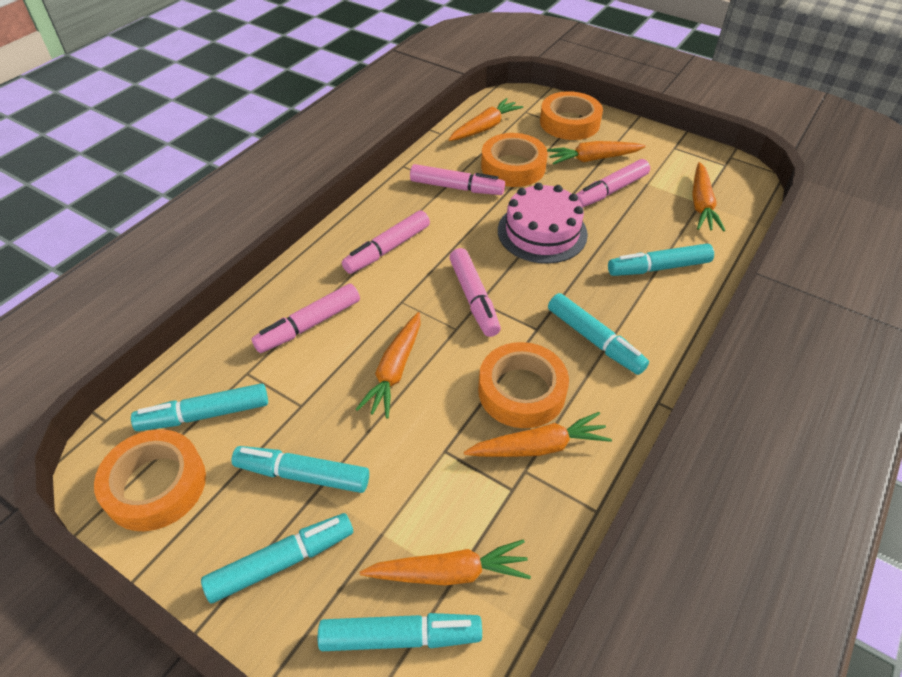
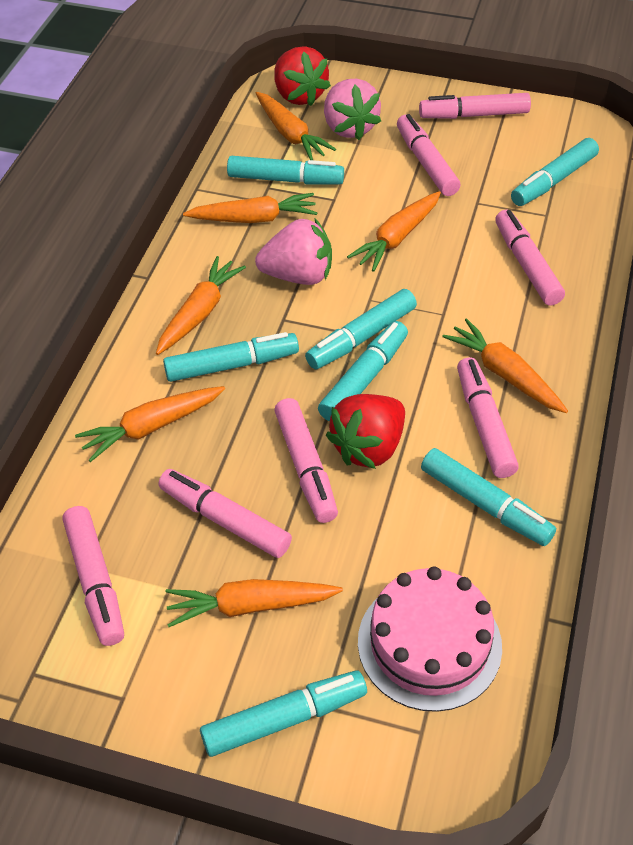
orange carrot: 6 -> 7
orange tape: 4 -> 0
pink marker: 5 -> 7
pink strawberry: 0 -> 2
red strawberry: 0 -> 2
turquoise marker: 6 -> 7

